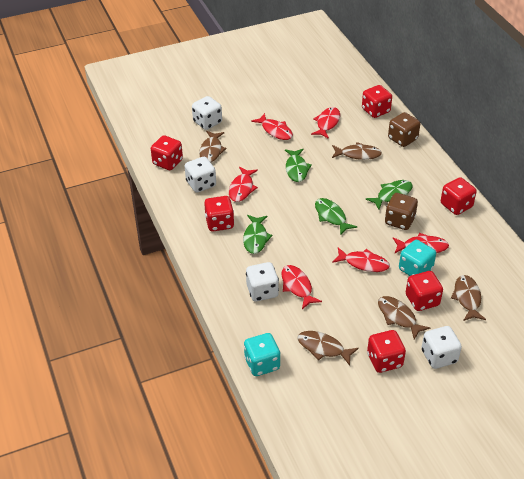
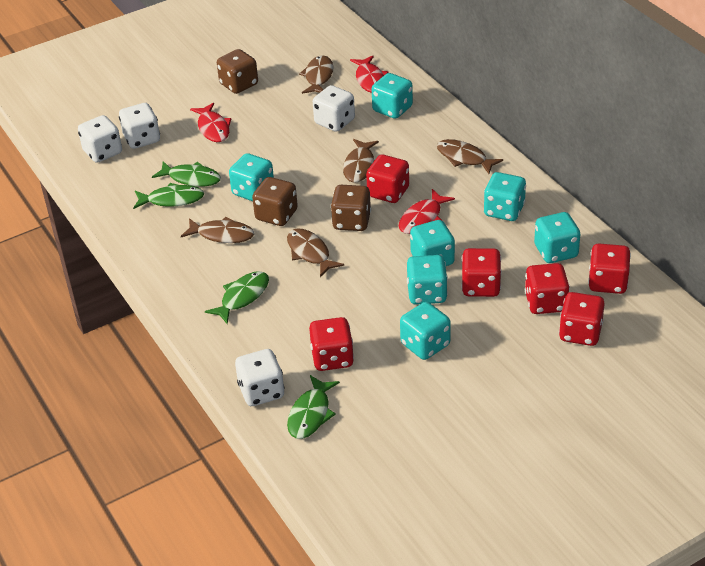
brown dice: 2 -> 3
red fish: 6 -> 3
turquoise dice: 2 -> 7

